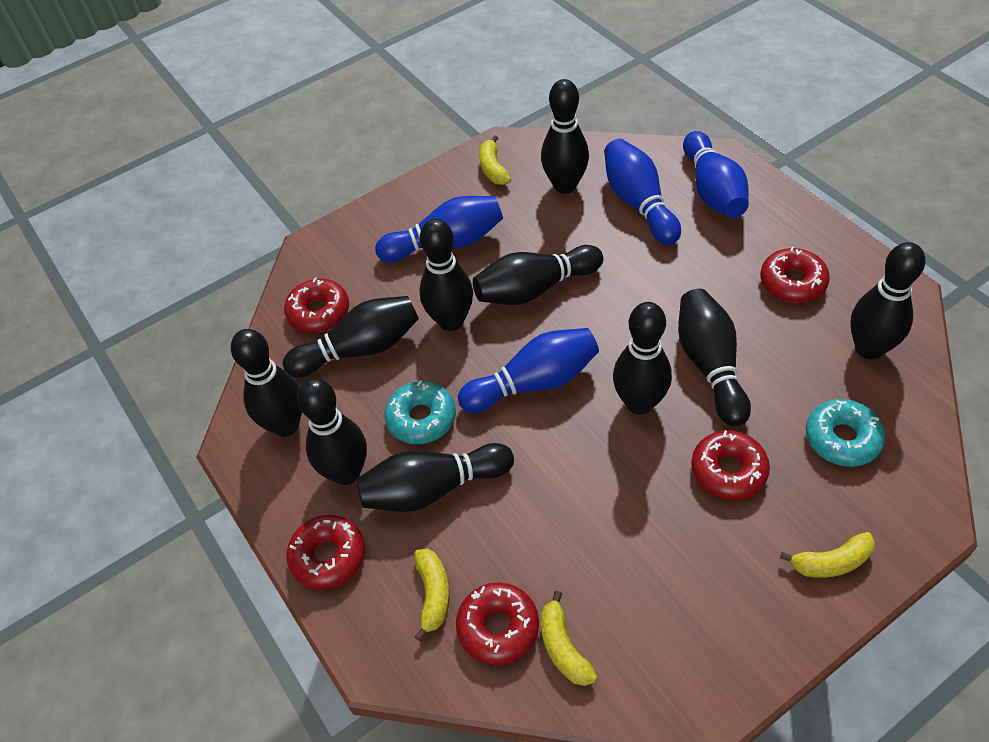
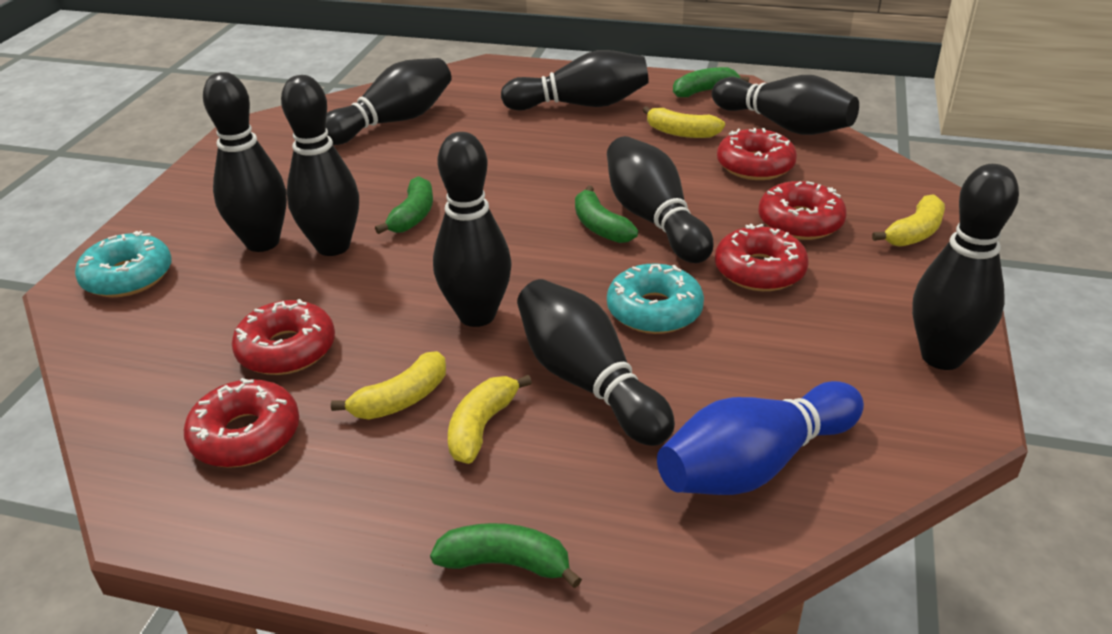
black bowling pin: 10 -> 9
blue bowling pin: 4 -> 1
green banana: 0 -> 4

